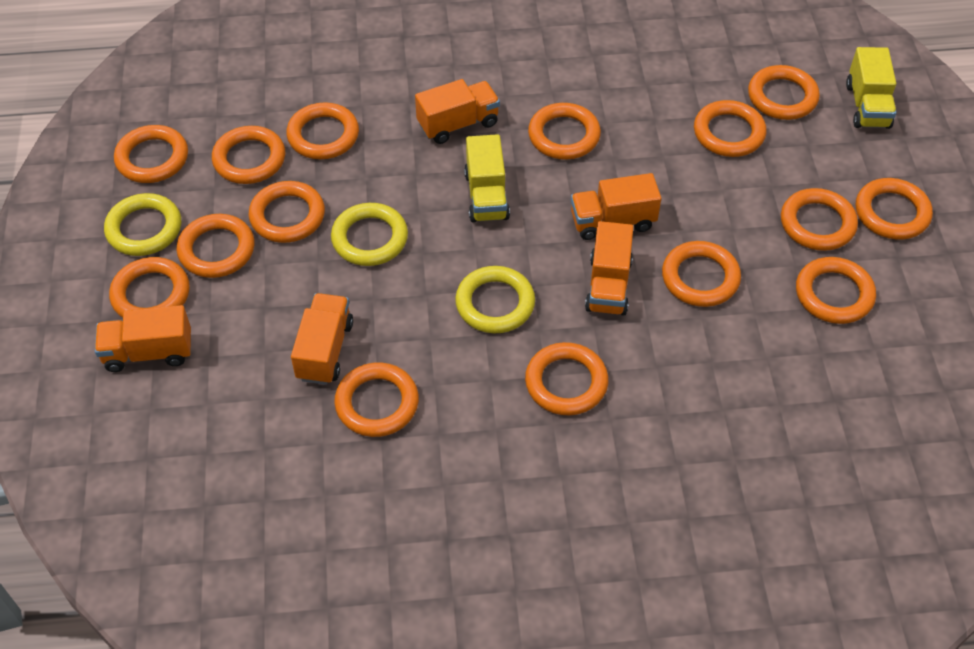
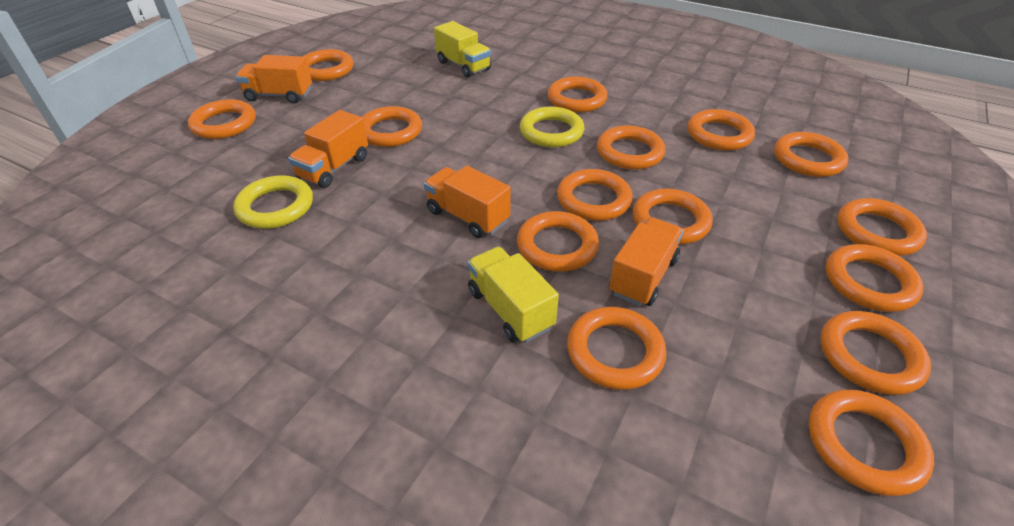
orange truck: 5 -> 4
yellow ring: 3 -> 2

